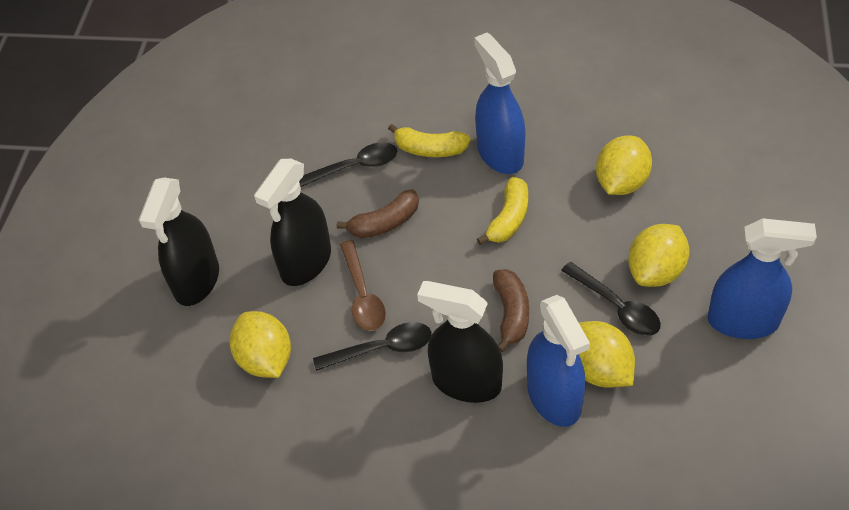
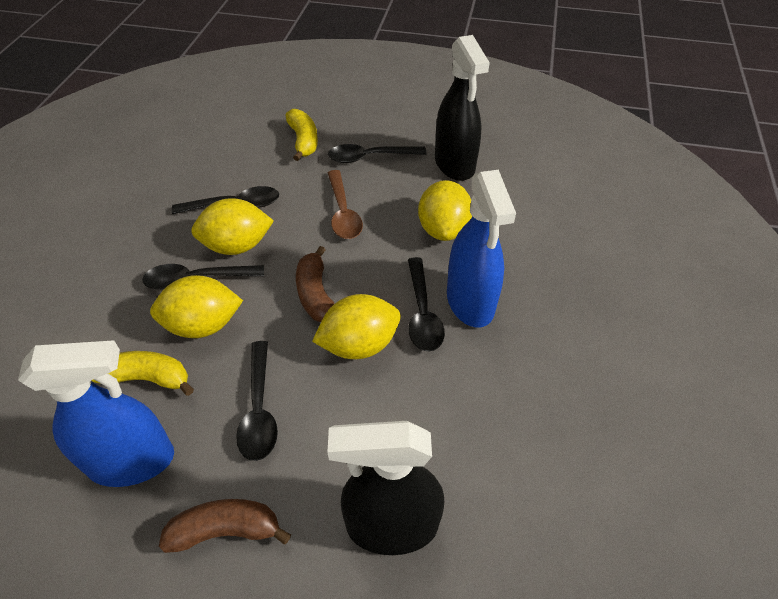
black spoon: 3 -> 5
black spray bottle: 3 -> 2
blue spray bottle: 3 -> 2

